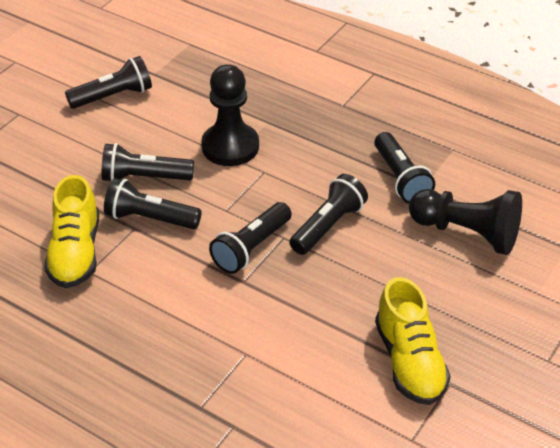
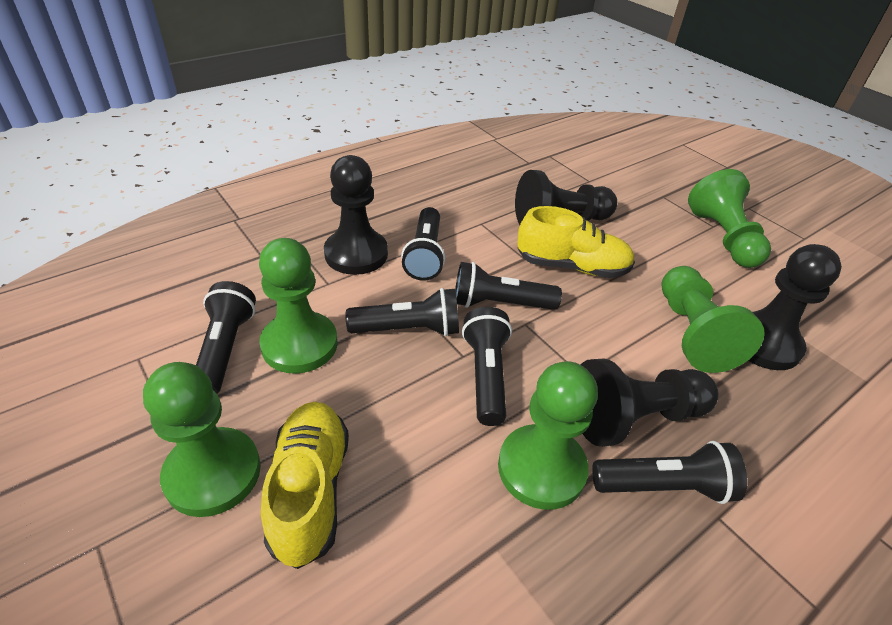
black pawn: 2 -> 4
green pawn: 0 -> 5

